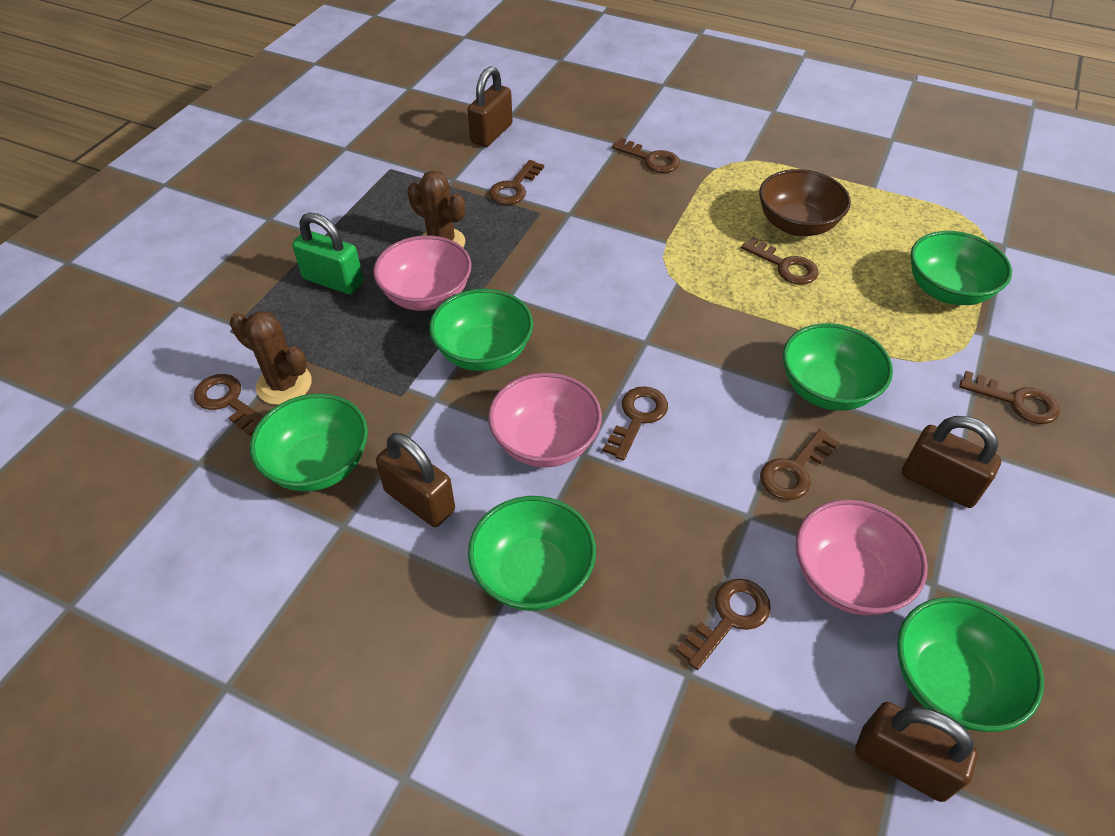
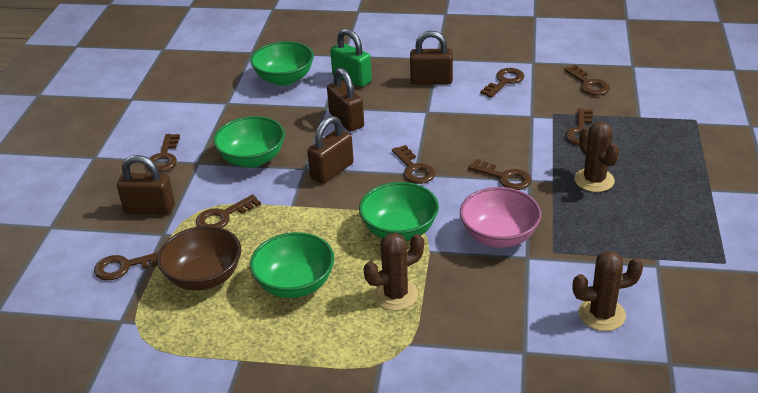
brown cactus: 2 -> 3
green bowl: 6 -> 4
pink bowl: 3 -> 1

